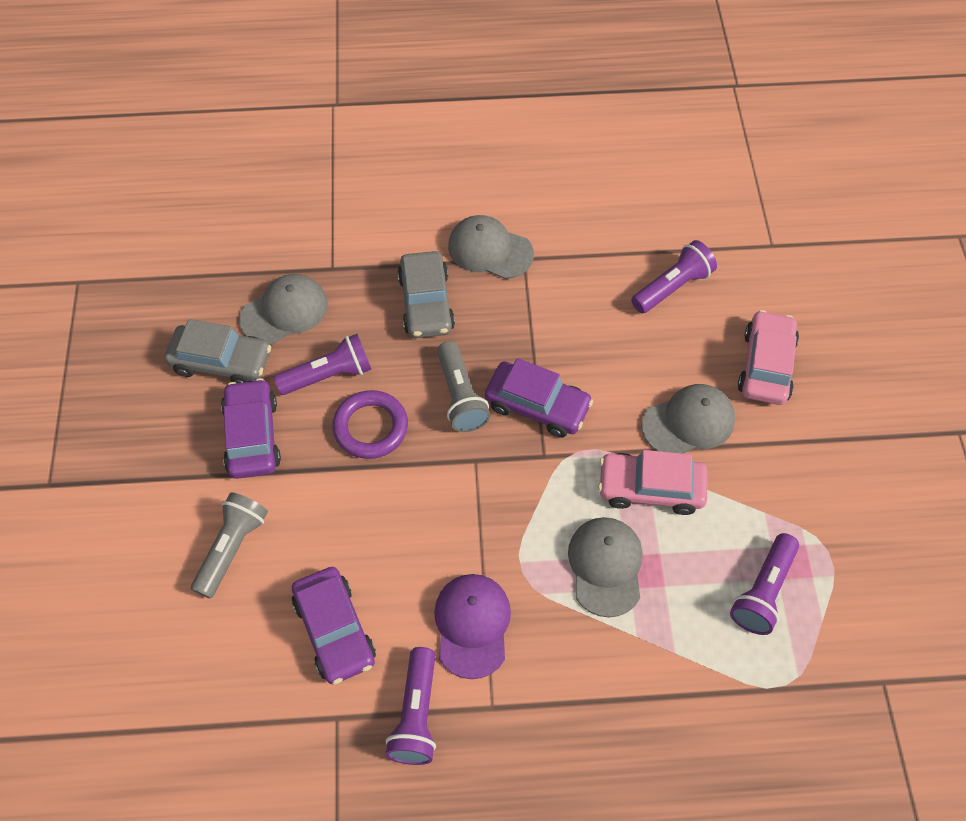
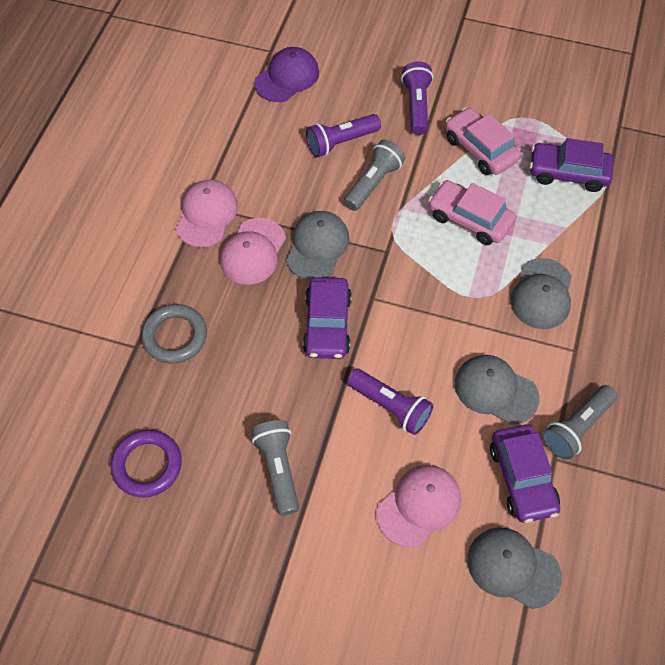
grey car: 2 -> 0
grey flashlight: 2 -> 3
grey ring: 0 -> 1
pink cap: 0 -> 3
purple flashlight: 4 -> 3

